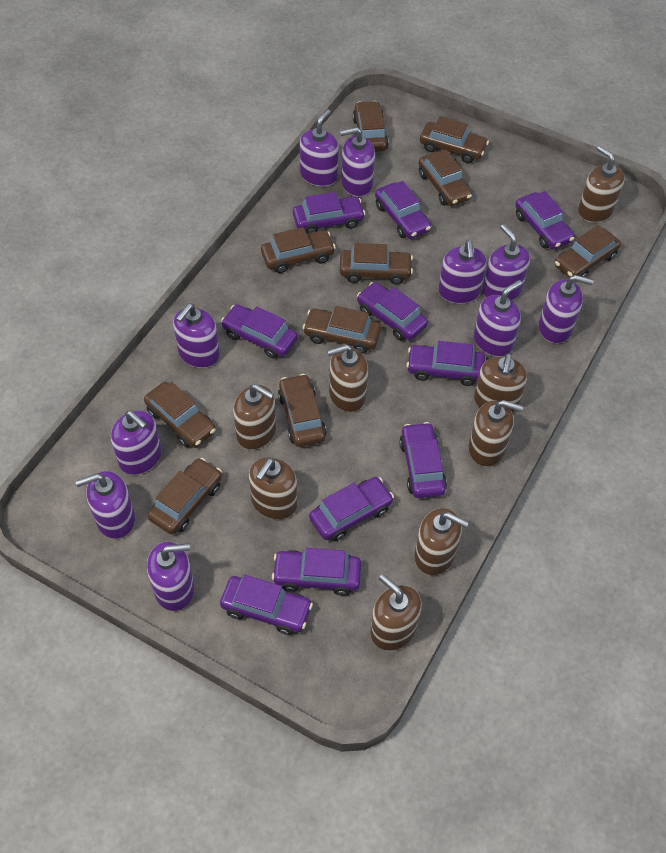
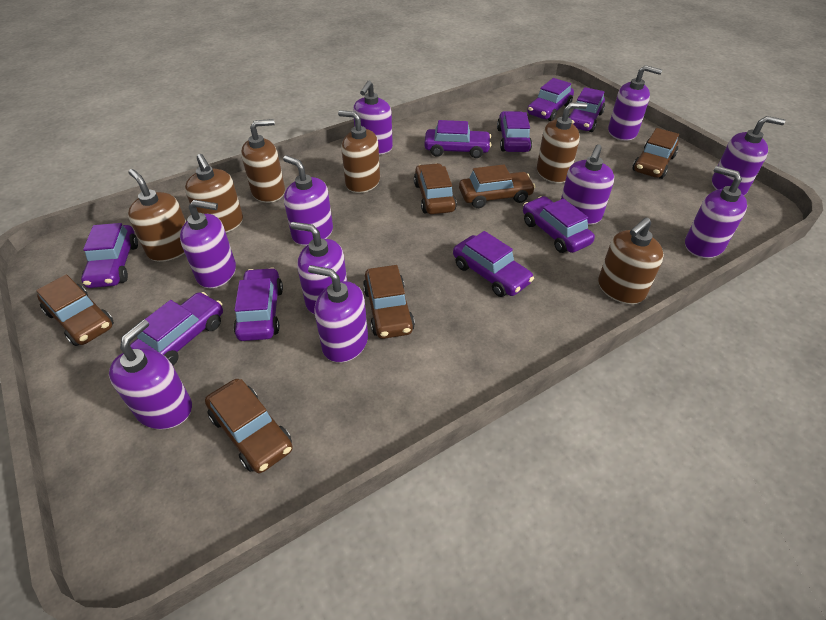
brown car: 10 -> 6
brown soap dispenser: 8 -> 6
purple car: 10 -> 9

